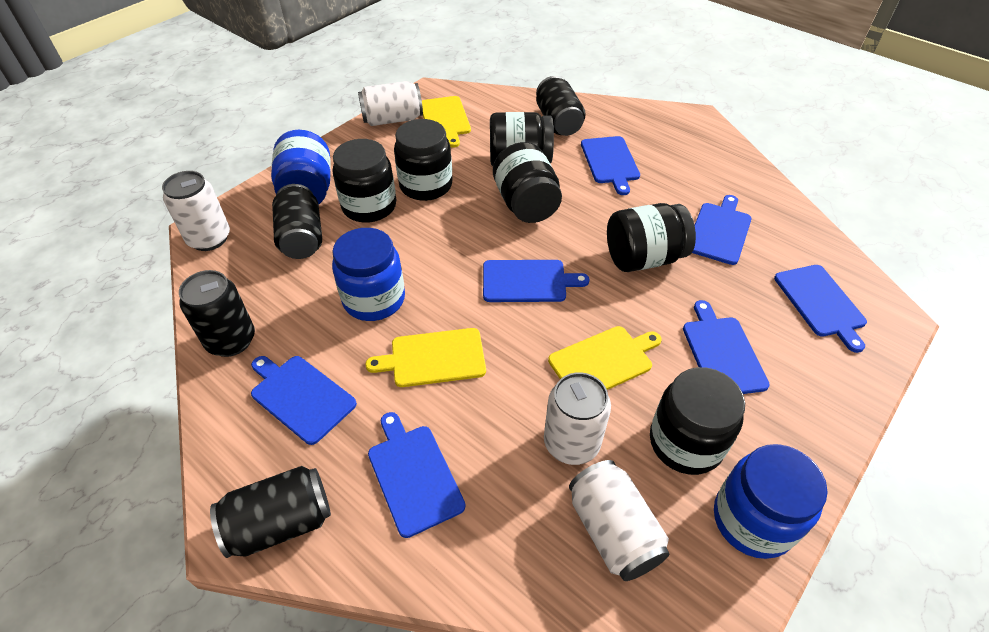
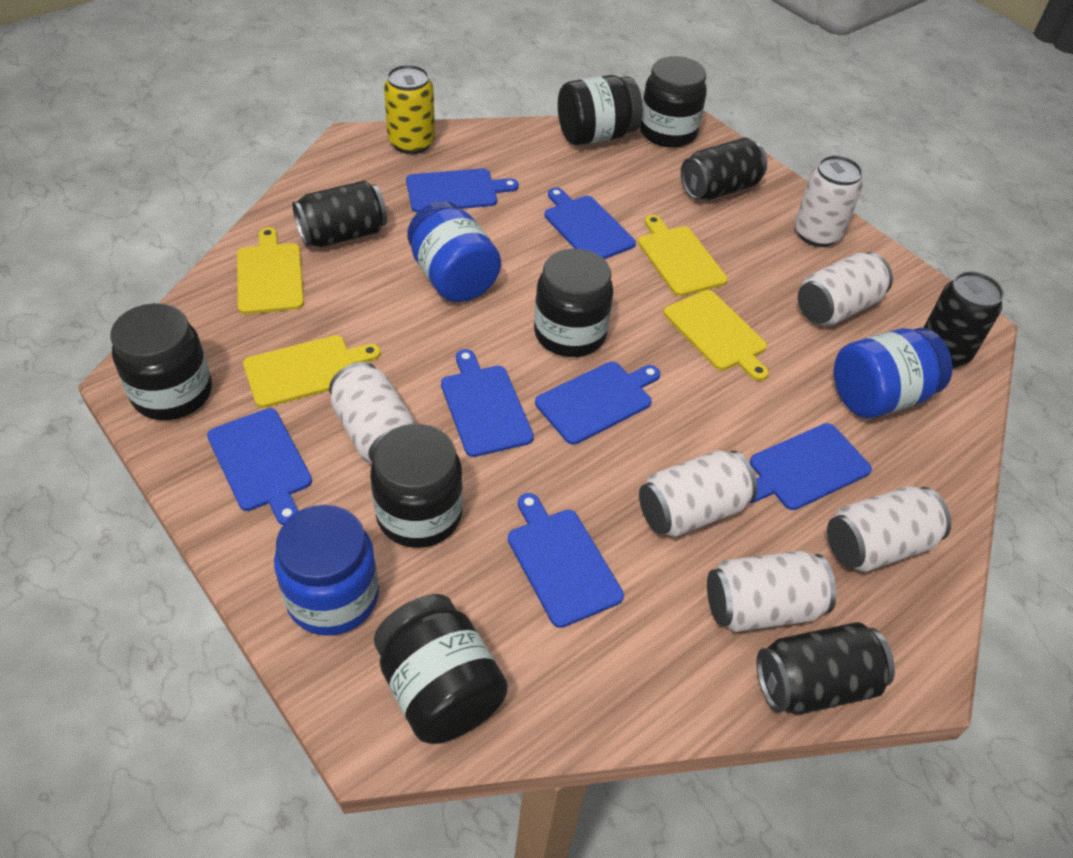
white can: 4 -> 6
yellow can: 0 -> 1
yellow cutting board: 3 -> 4

